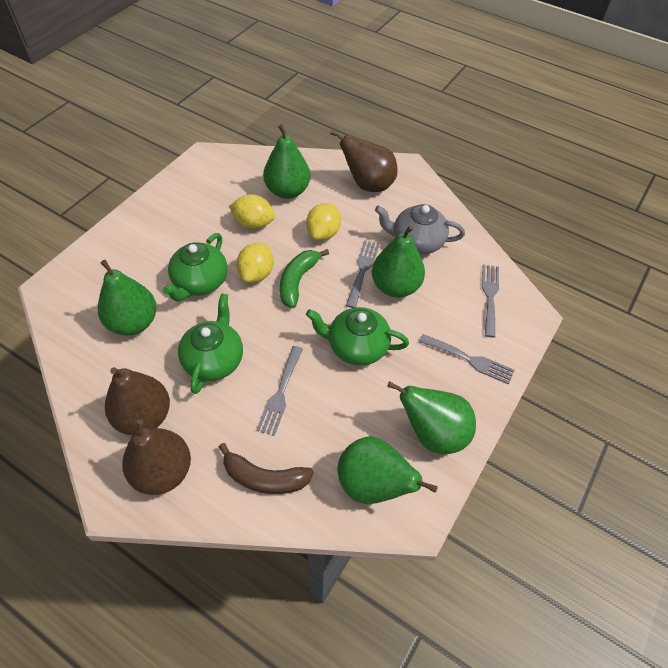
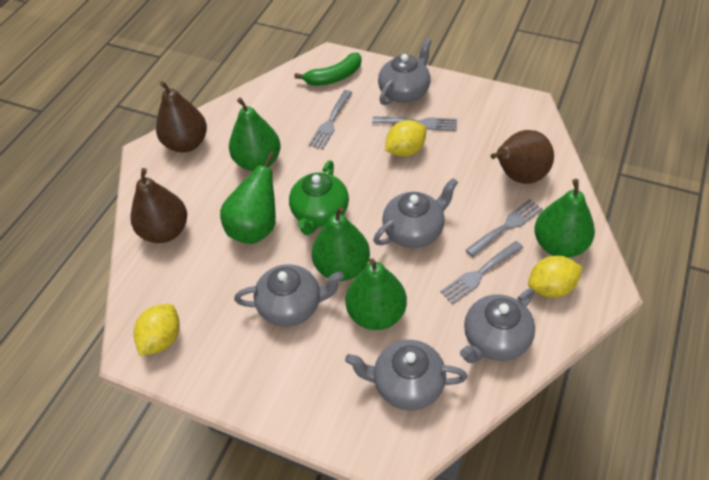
brown banana: 1 -> 0
green teapot: 3 -> 1
grey teapot: 1 -> 5

